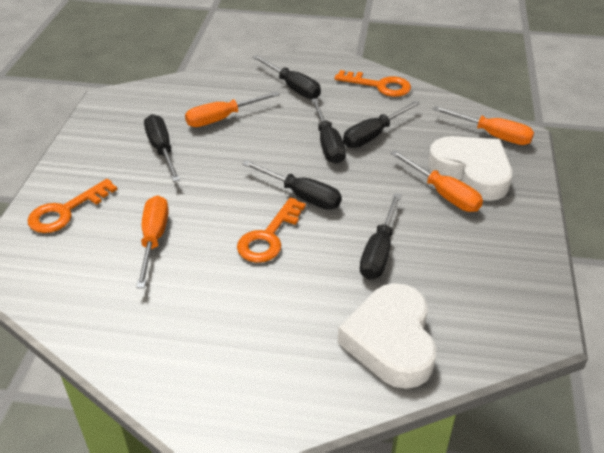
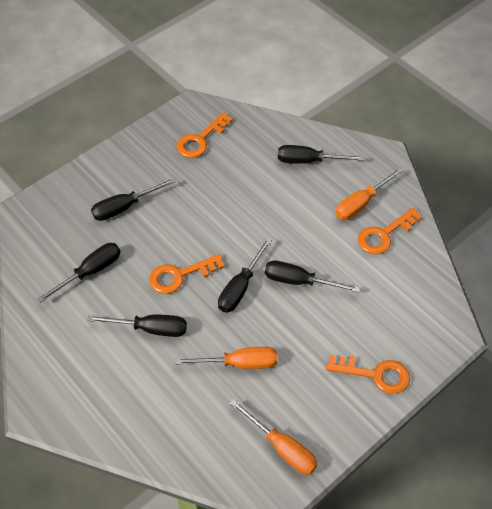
orange key: 3 -> 4
orange screwdriver: 4 -> 3
white heart: 2 -> 0

